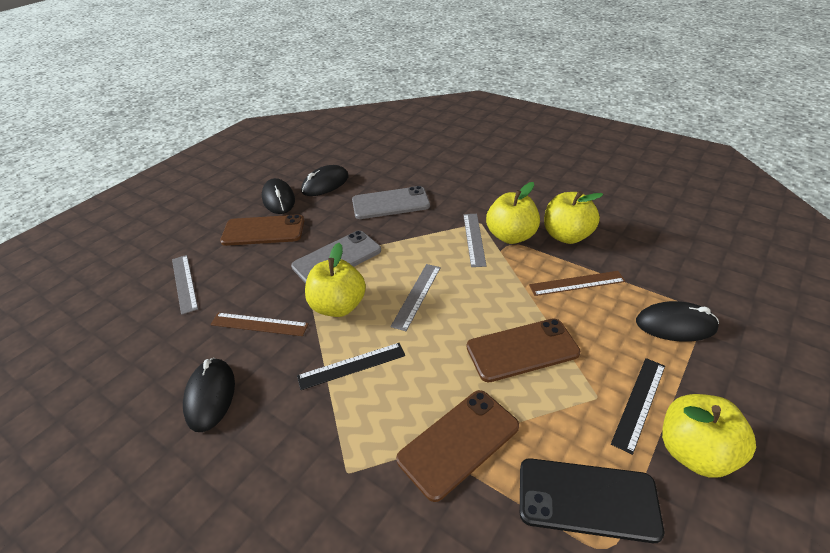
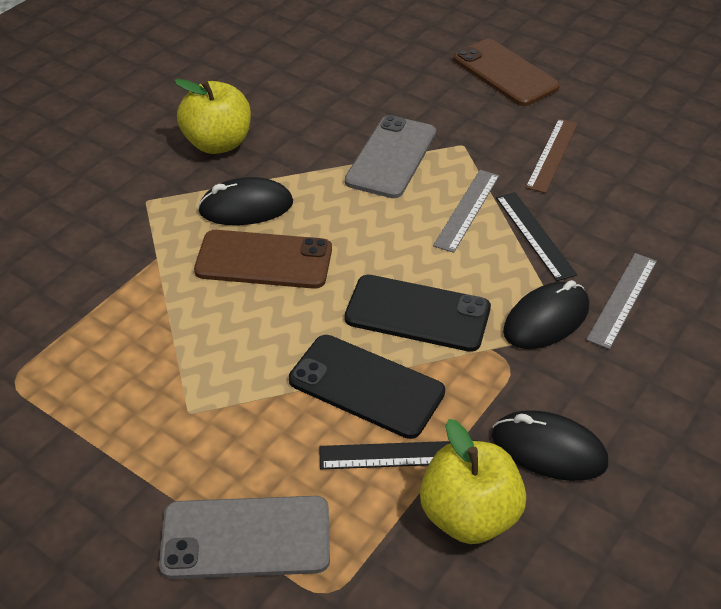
black mouse: 4 -> 3
black phone: 1 -> 2
brown phone: 3 -> 2
brown ruler: 2 -> 1
grey ruler: 3 -> 2
yellow apple: 4 -> 2

